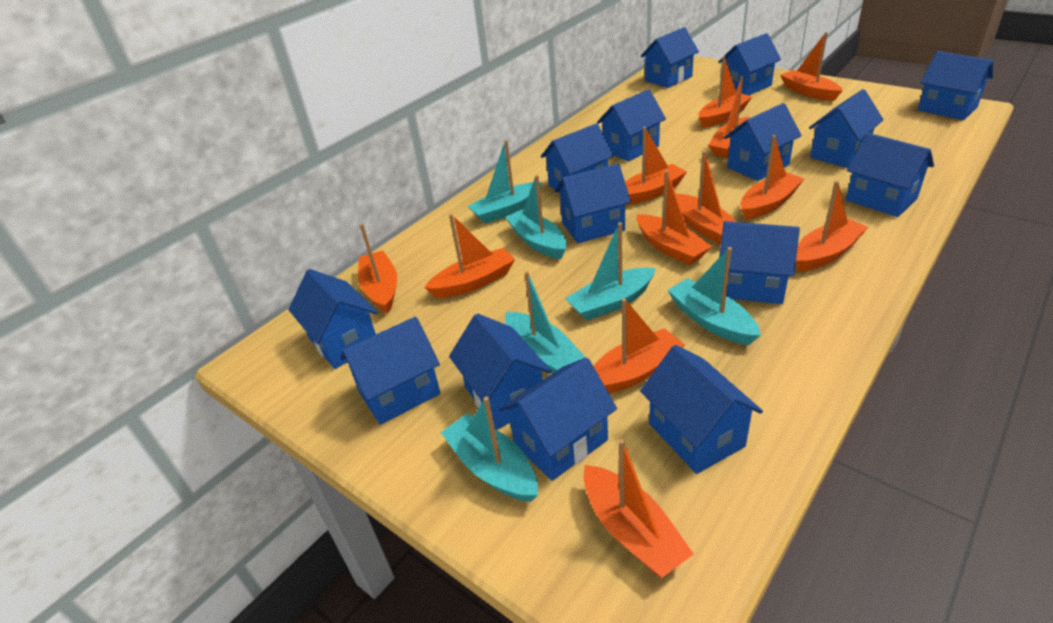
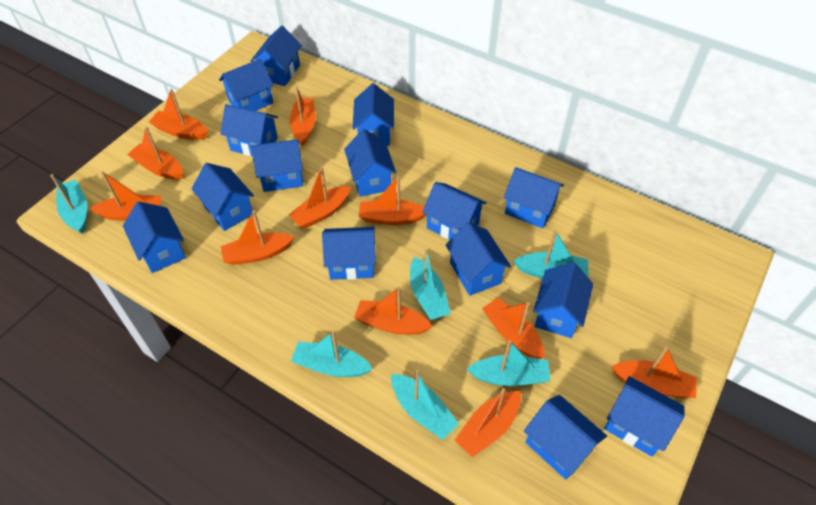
orange boat: 12 -> 11

